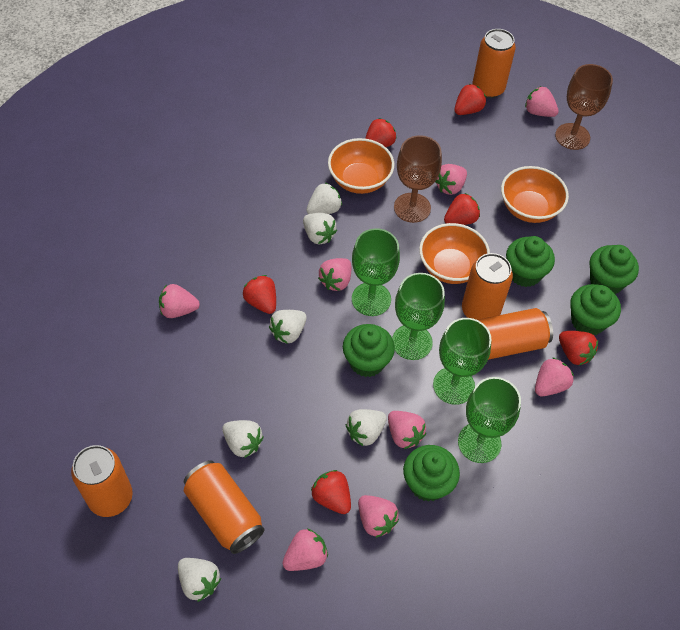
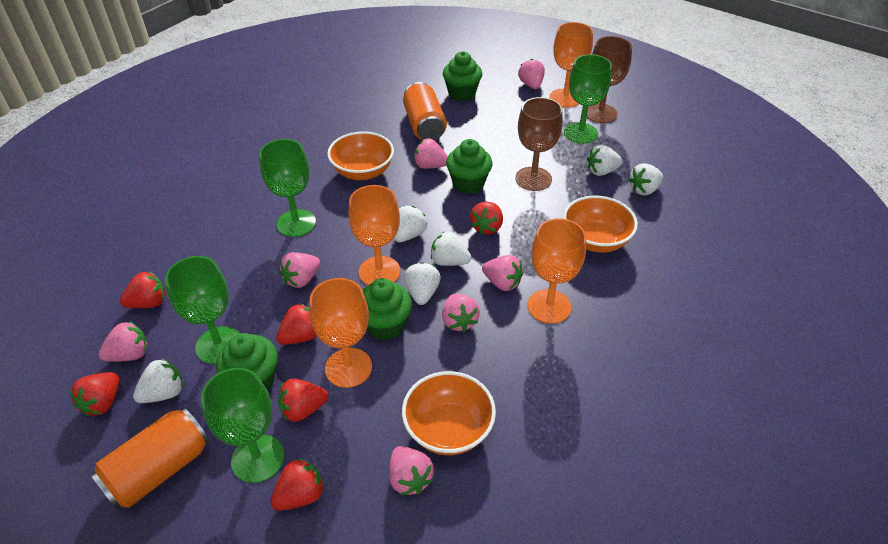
green cupcake: 5 -> 4
orange can: 5 -> 2
orange goblet: 0 -> 4
pink strawberry: 8 -> 7

